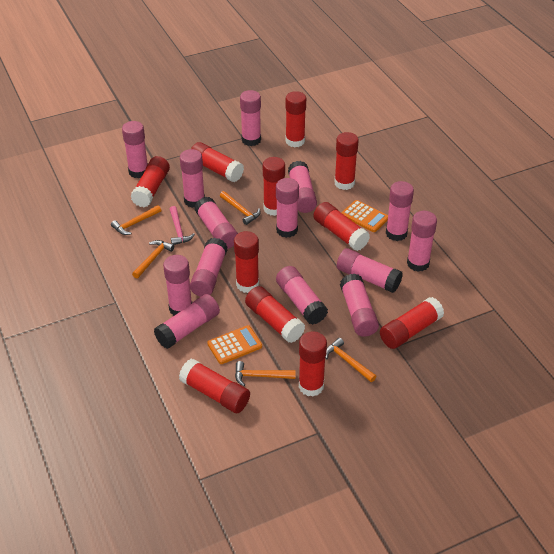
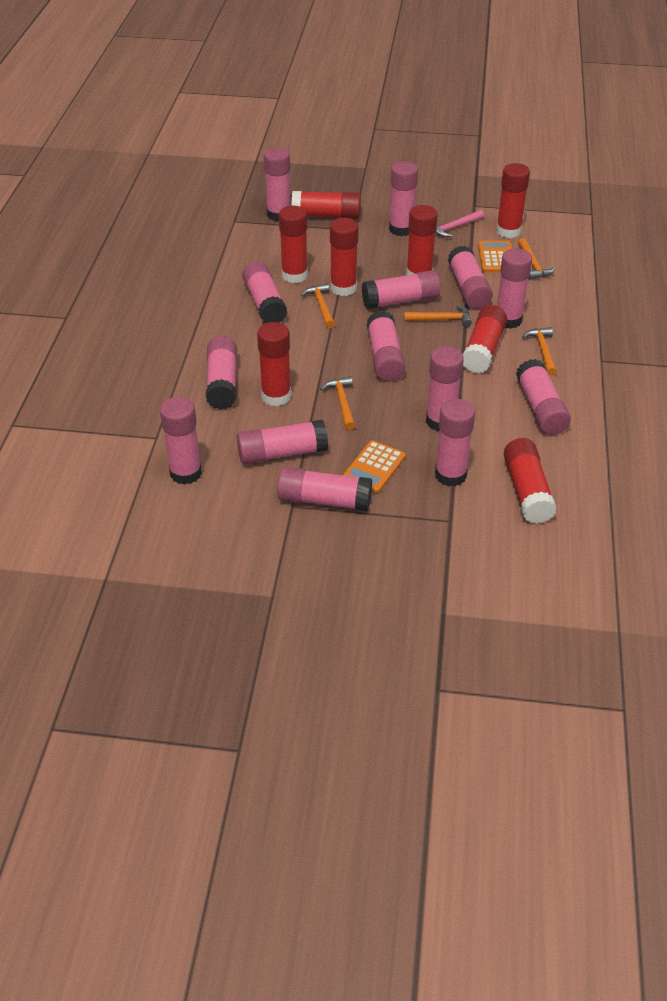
red glue stick: 11 -> 8

